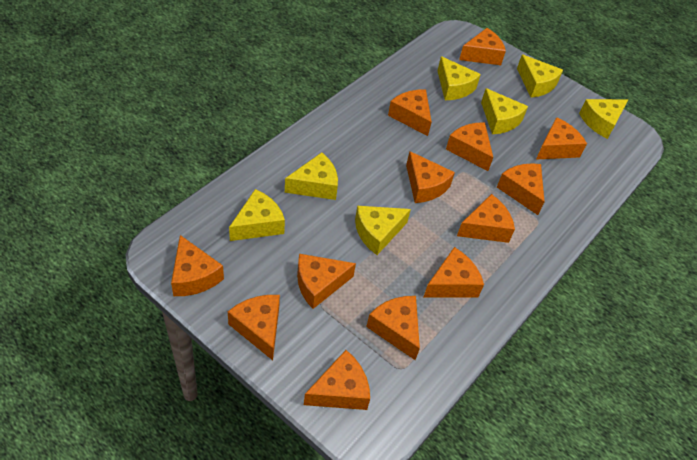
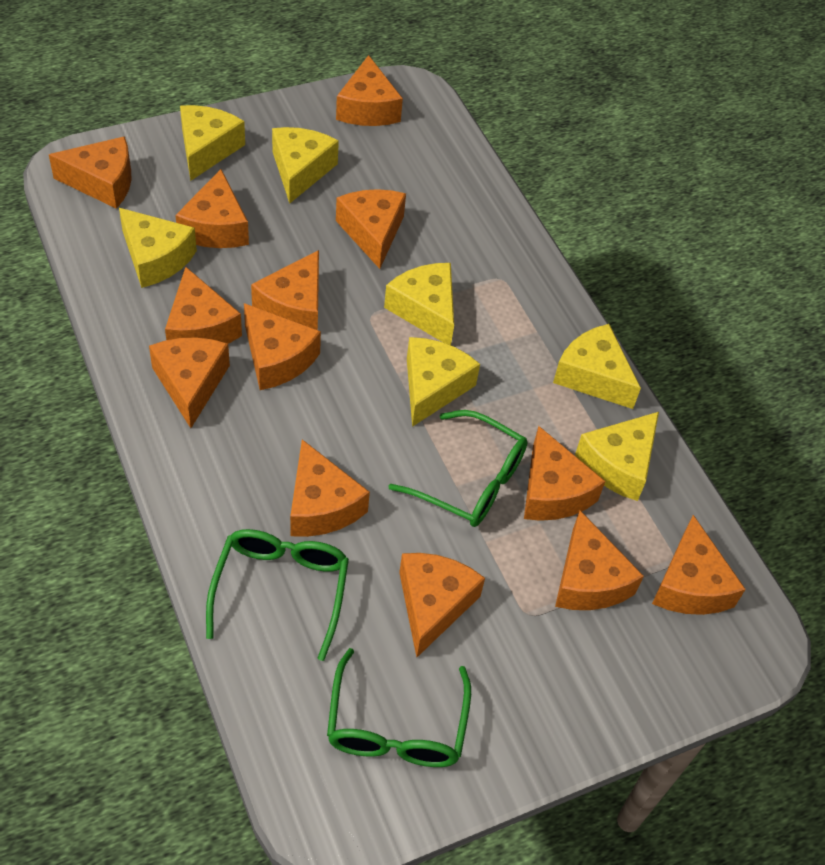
green glasses: 0 -> 3

